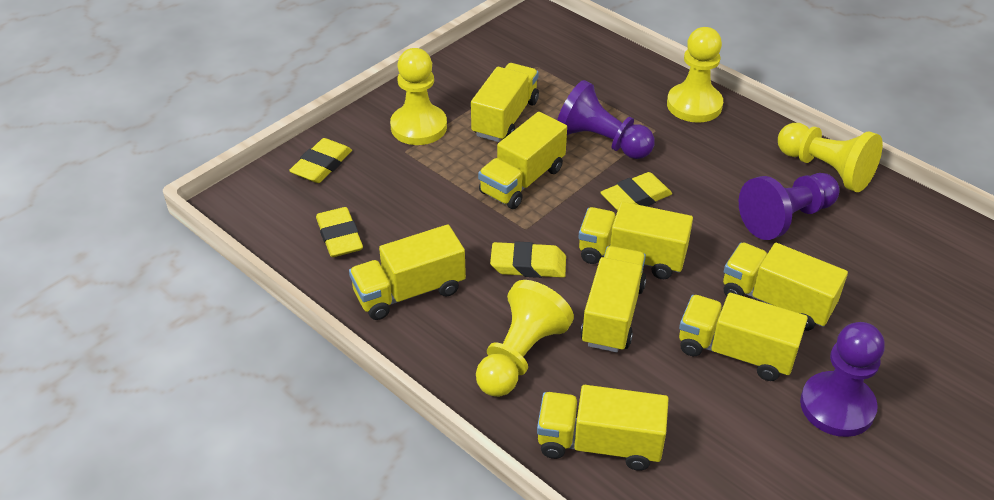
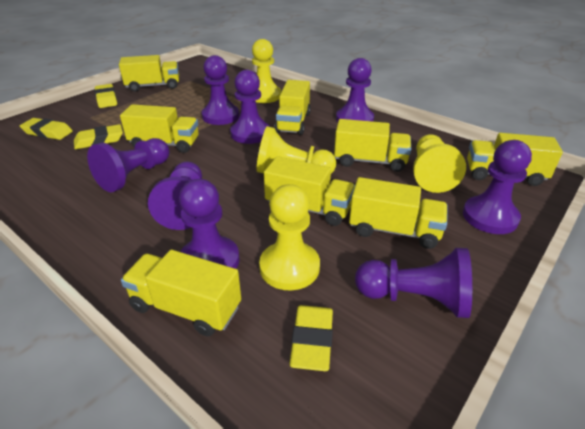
purple pawn: 3 -> 8

